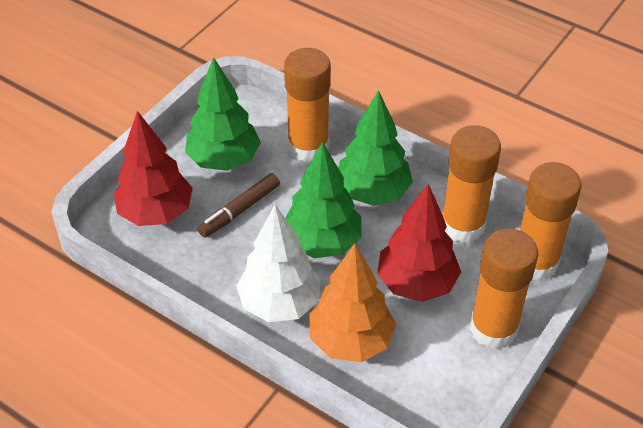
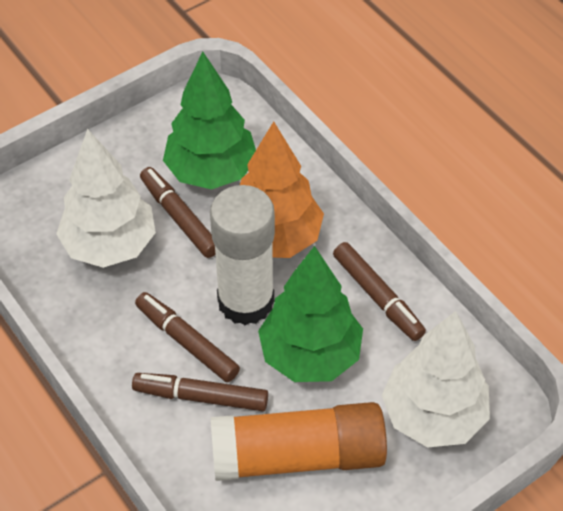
brown marker: 1 -> 4
green tree: 3 -> 2
orange glue stick: 4 -> 1
red tree: 2 -> 0
white glue stick: 0 -> 1
white tree: 1 -> 2

